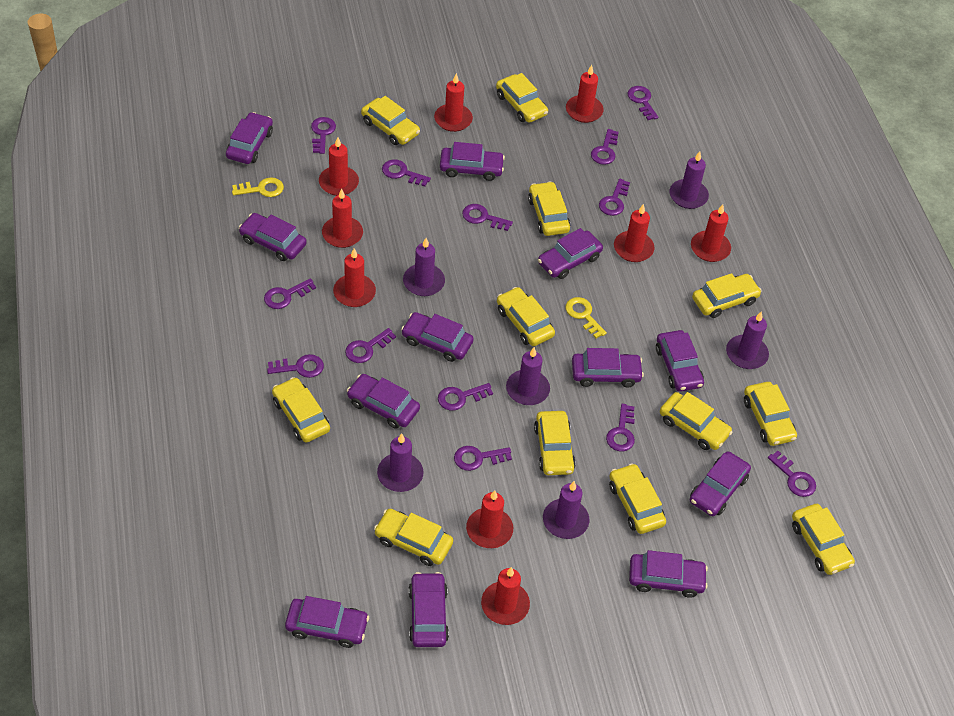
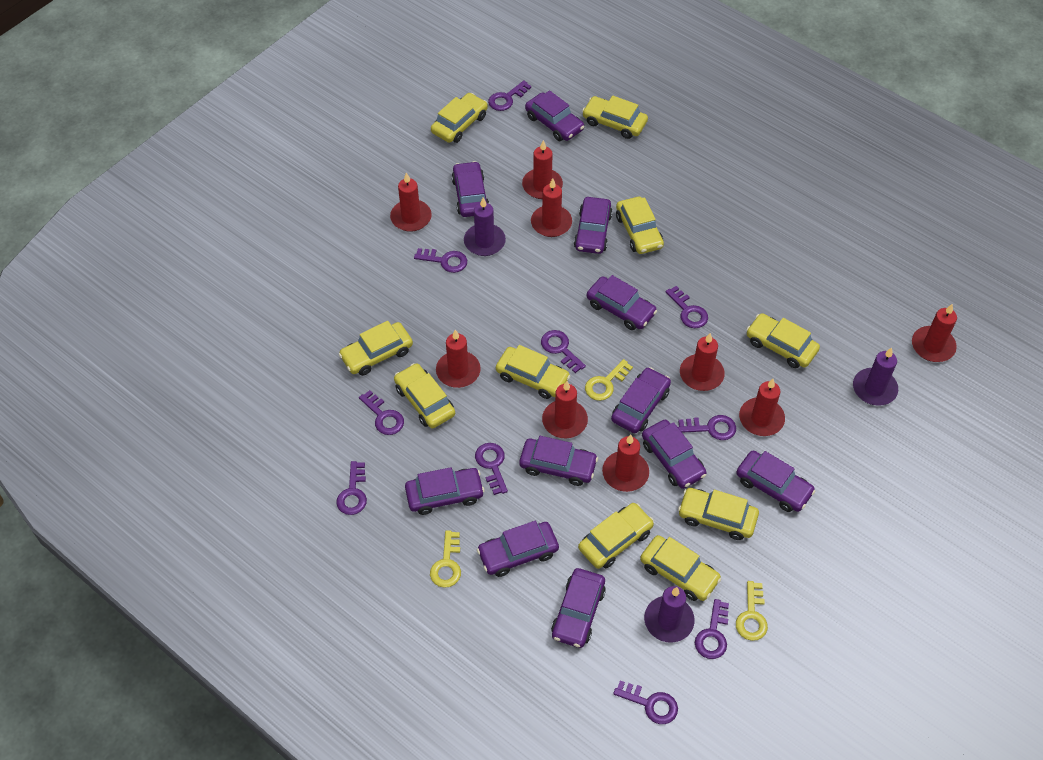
purple candle: 6 -> 3
purple car: 12 -> 11
purple key: 13 -> 10
yellow car: 12 -> 10
yellow key: 2 -> 3

